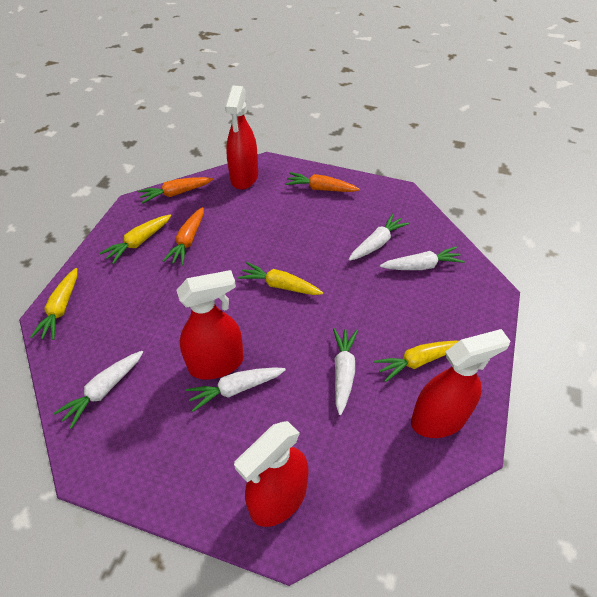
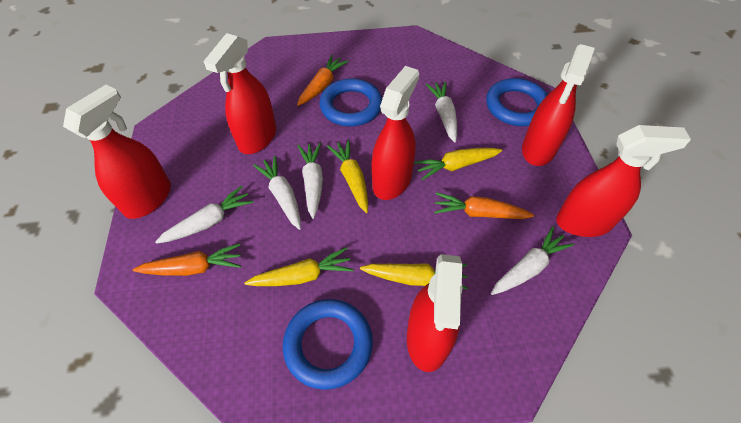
blue ring: 0 -> 3
red spray bottle: 4 -> 6

